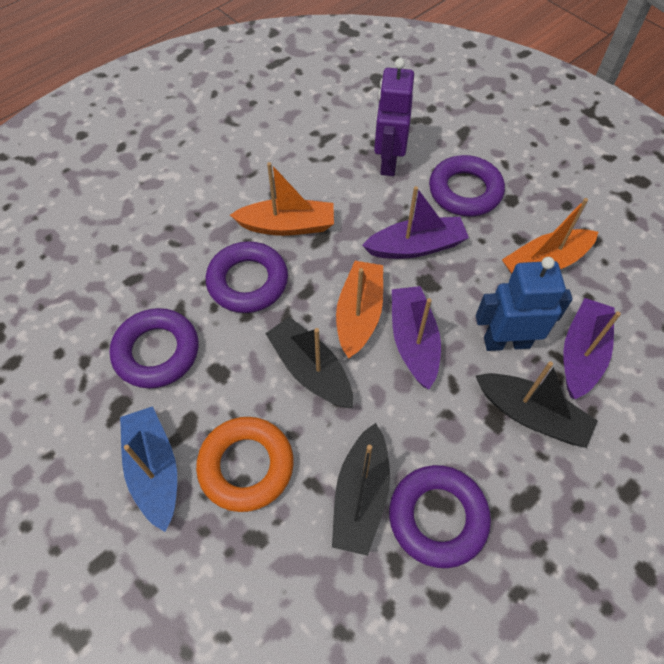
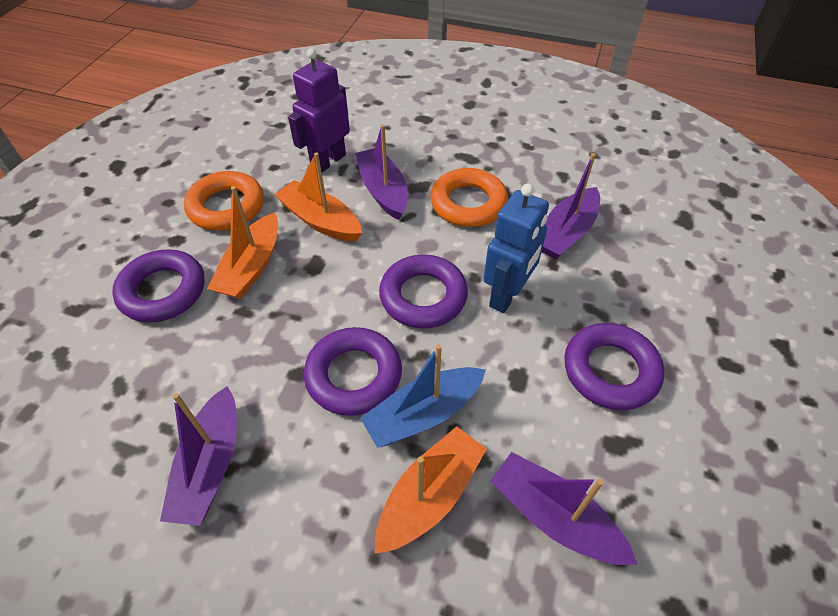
black boat: 3 -> 0
orange ring: 1 -> 2
purple boat: 3 -> 4

